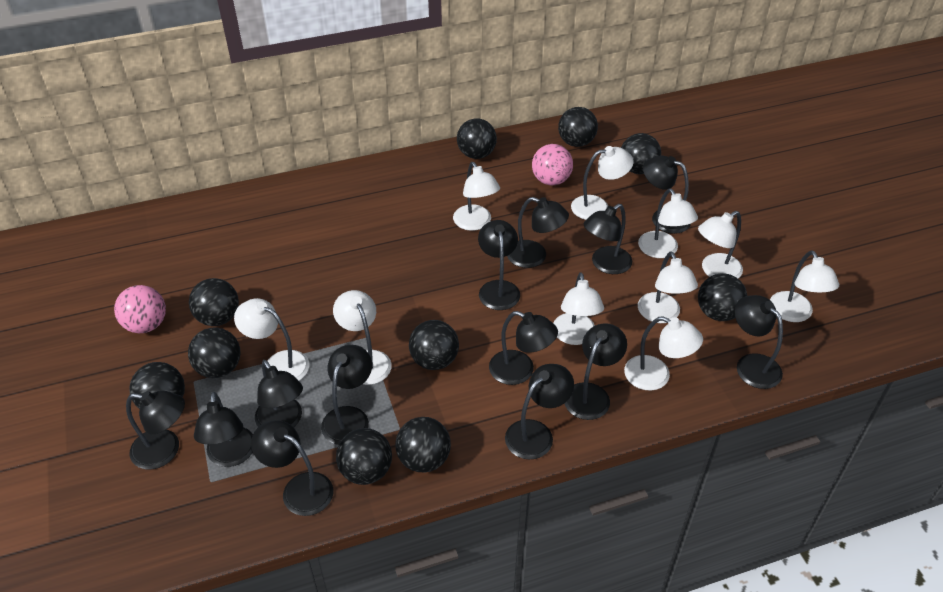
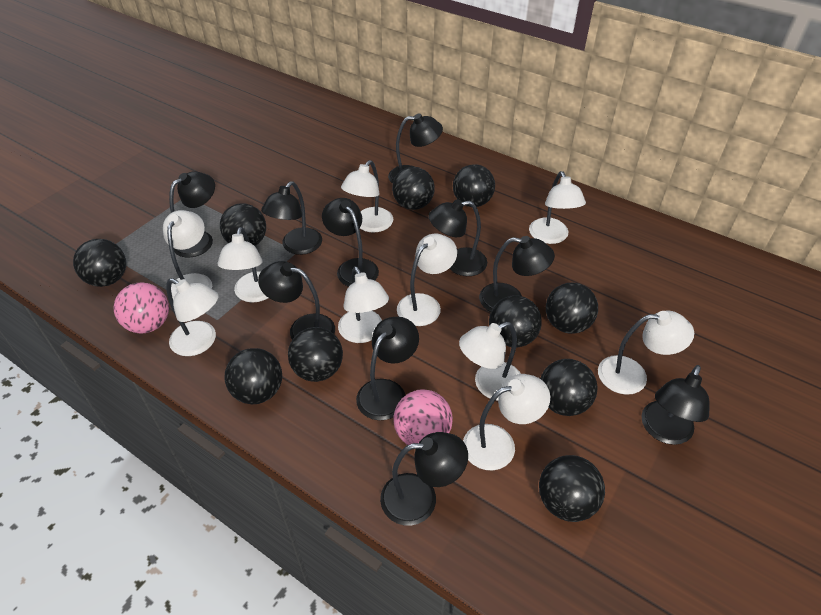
black lamp: 13 -> 10

